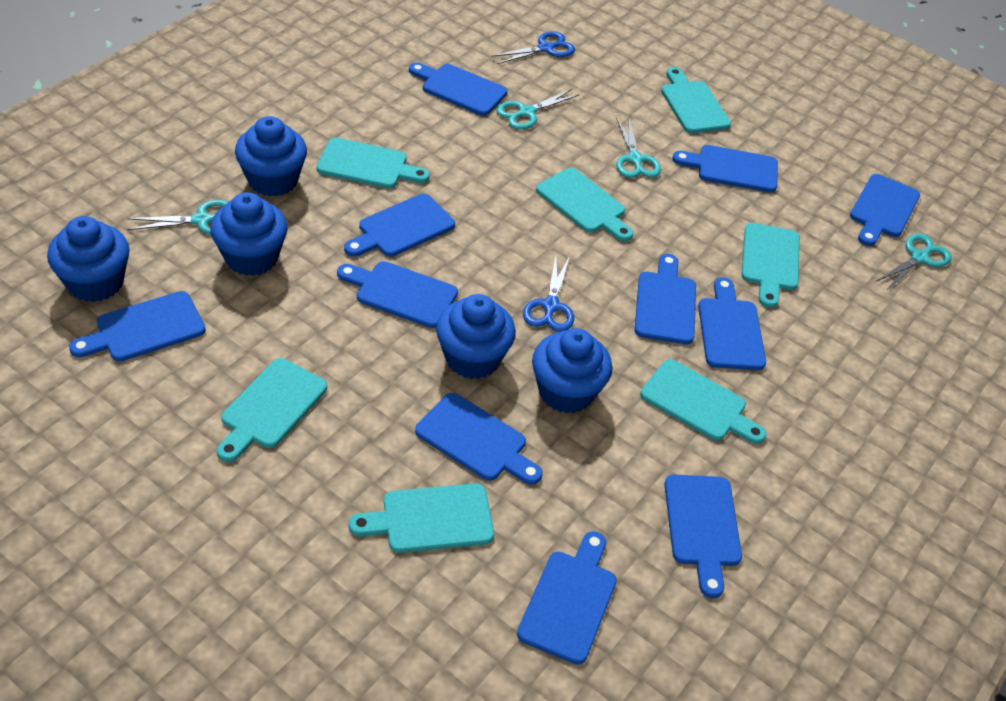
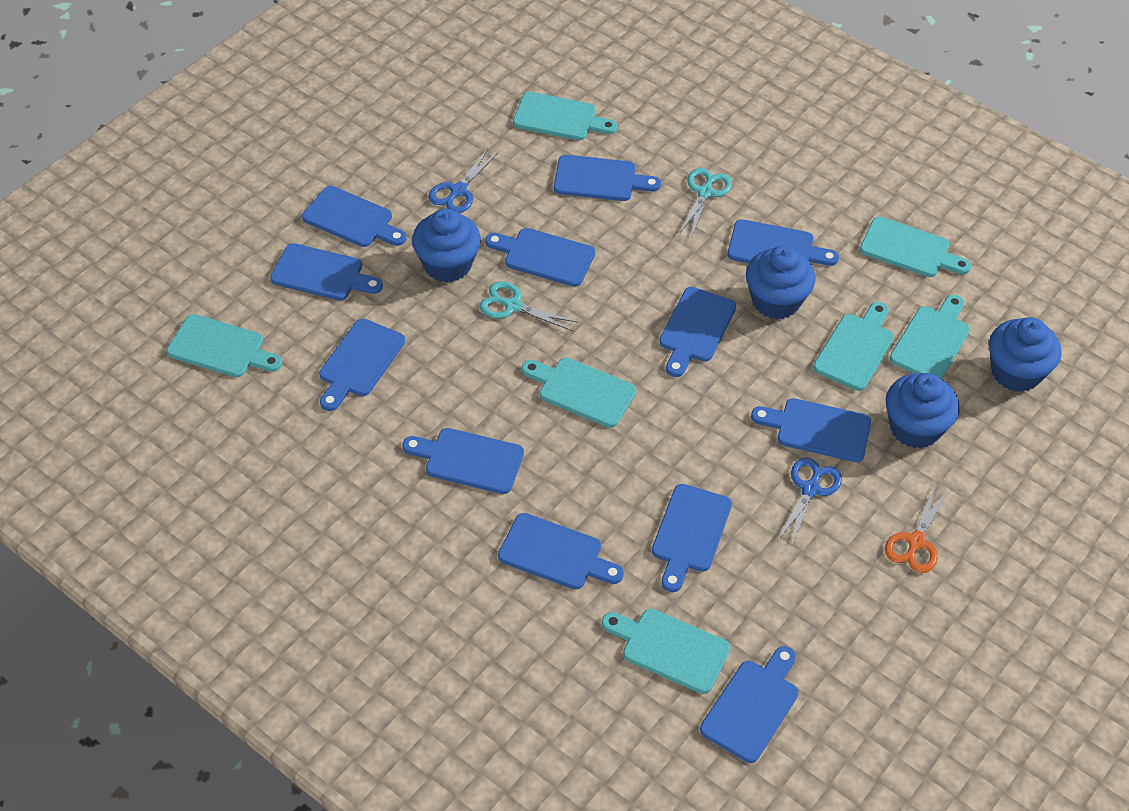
blue cupcake: 5 -> 4
blue cutting board: 11 -> 12
orange scissors: 0 -> 1
turquoise scissors: 4 -> 2

